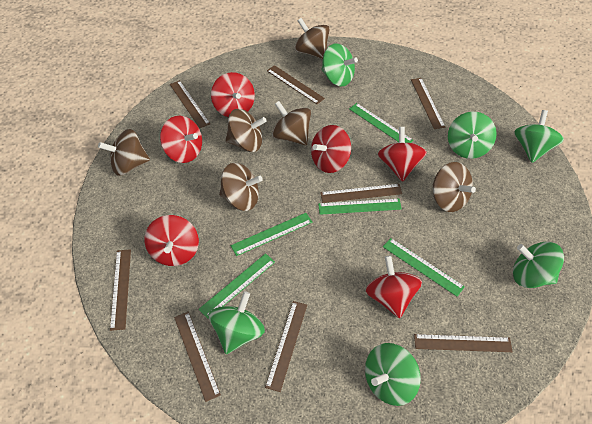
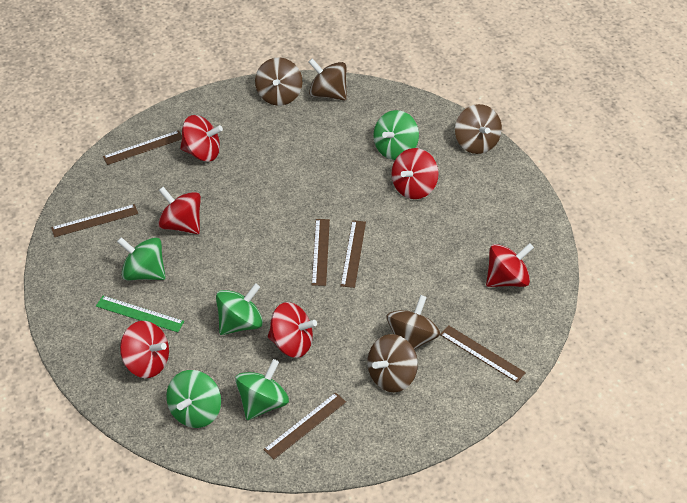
brown ruler: 8 -> 6
brown spinning top: 6 -> 5
green ruler: 5 -> 1
green spinning top: 6 -> 5

